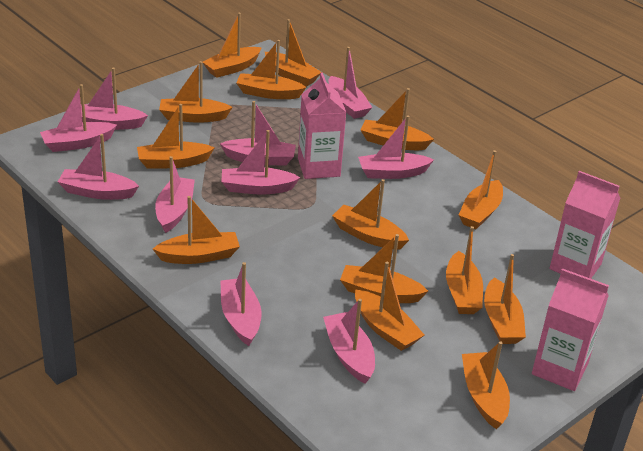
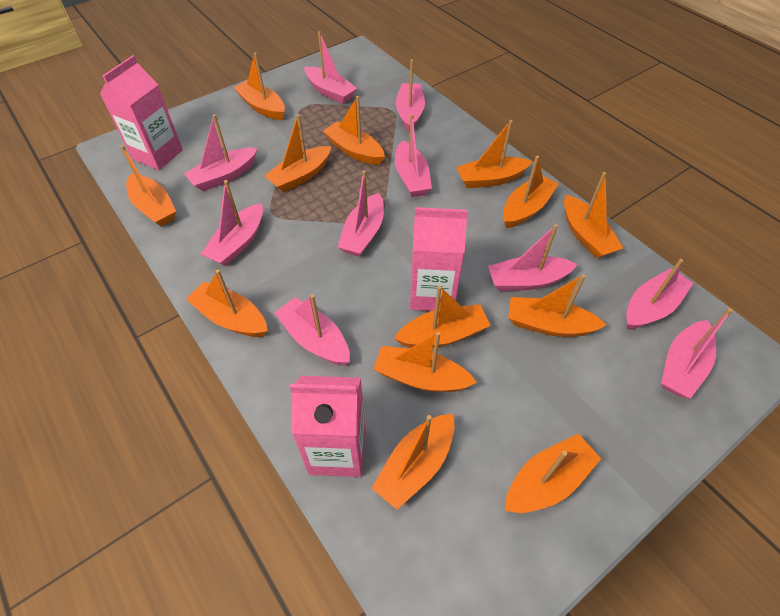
orange boat: 14 -> 13

